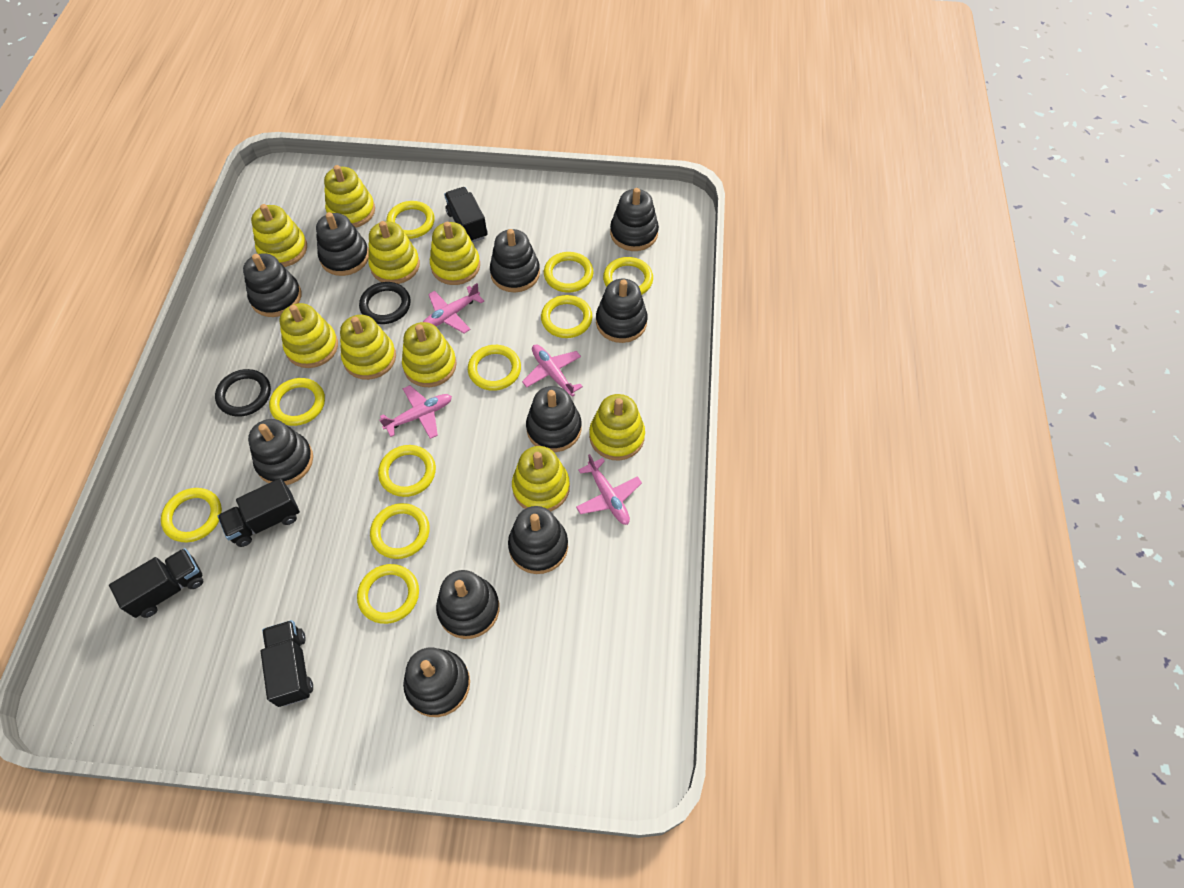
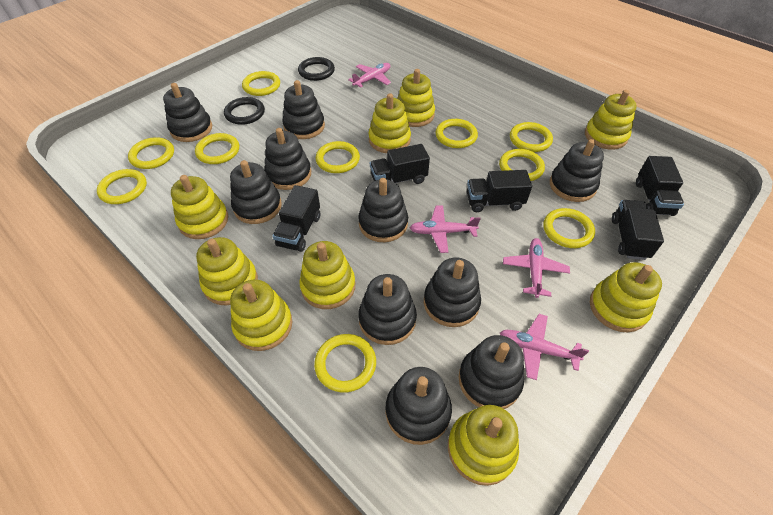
black truck: 4 -> 5

